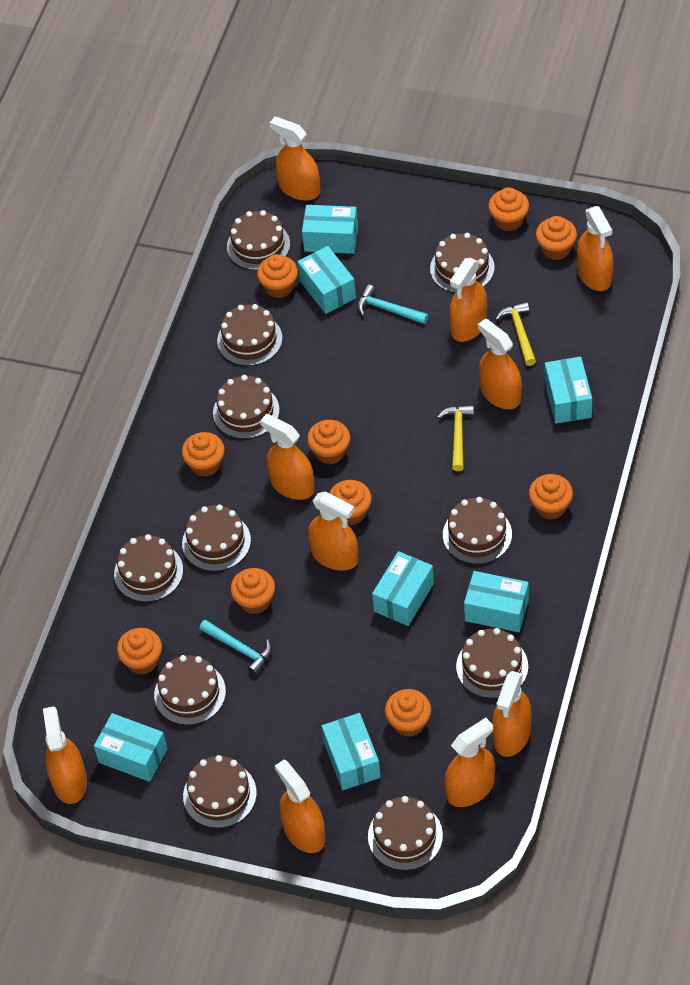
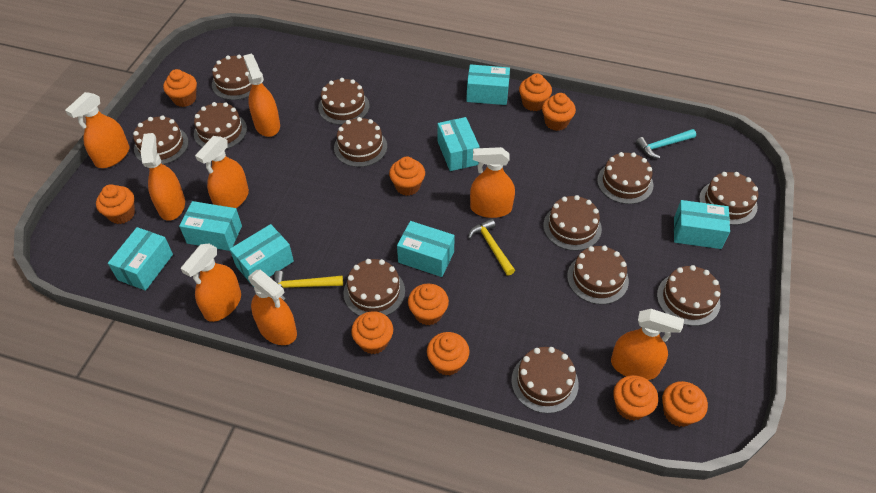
brown cake: 11 -> 12
orange spray bottle: 10 -> 8
turquoise hammer: 2 -> 1

